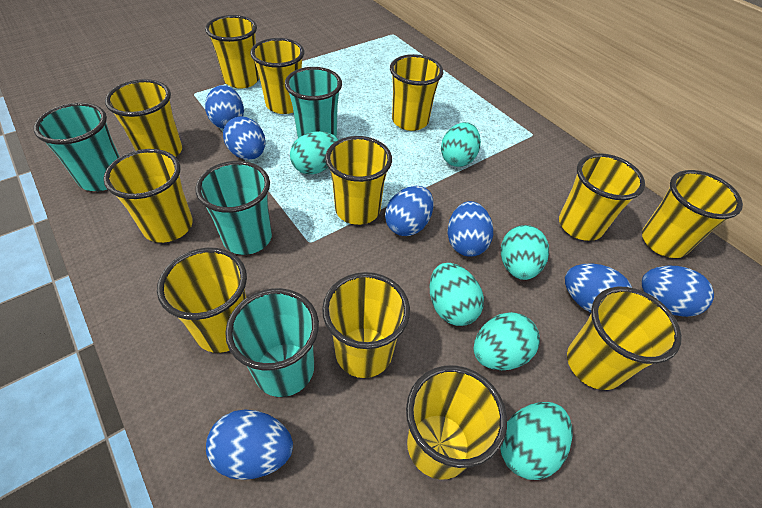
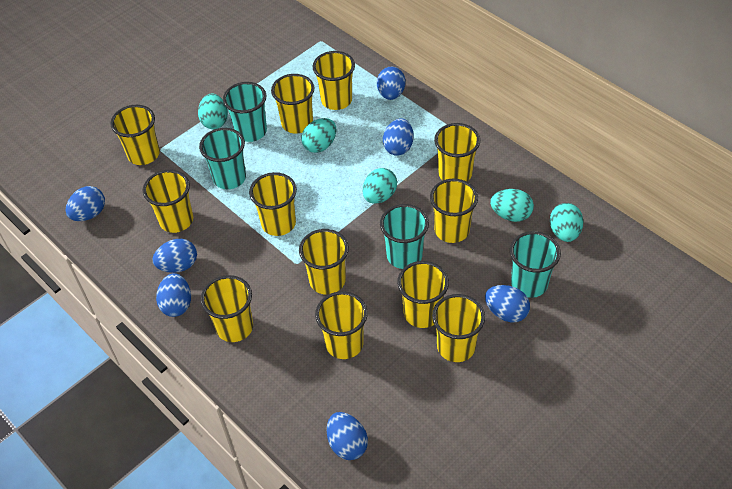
turquoise egg: 6 -> 5

